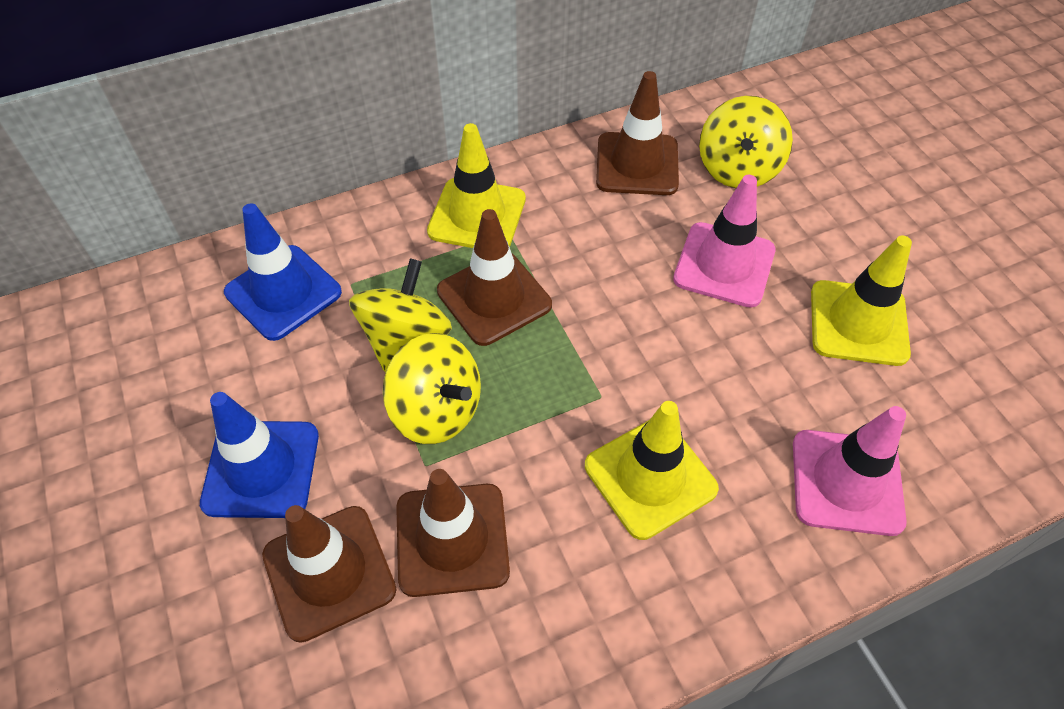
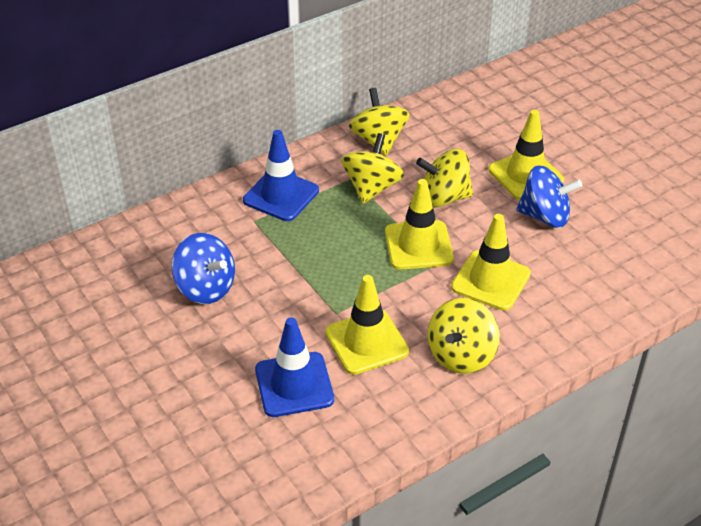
blue spinning top: 0 -> 2
brown traffic cone: 4 -> 0
pink traffic cone: 2 -> 0
yellow spinning top: 3 -> 4
yellow traffic cone: 3 -> 4

